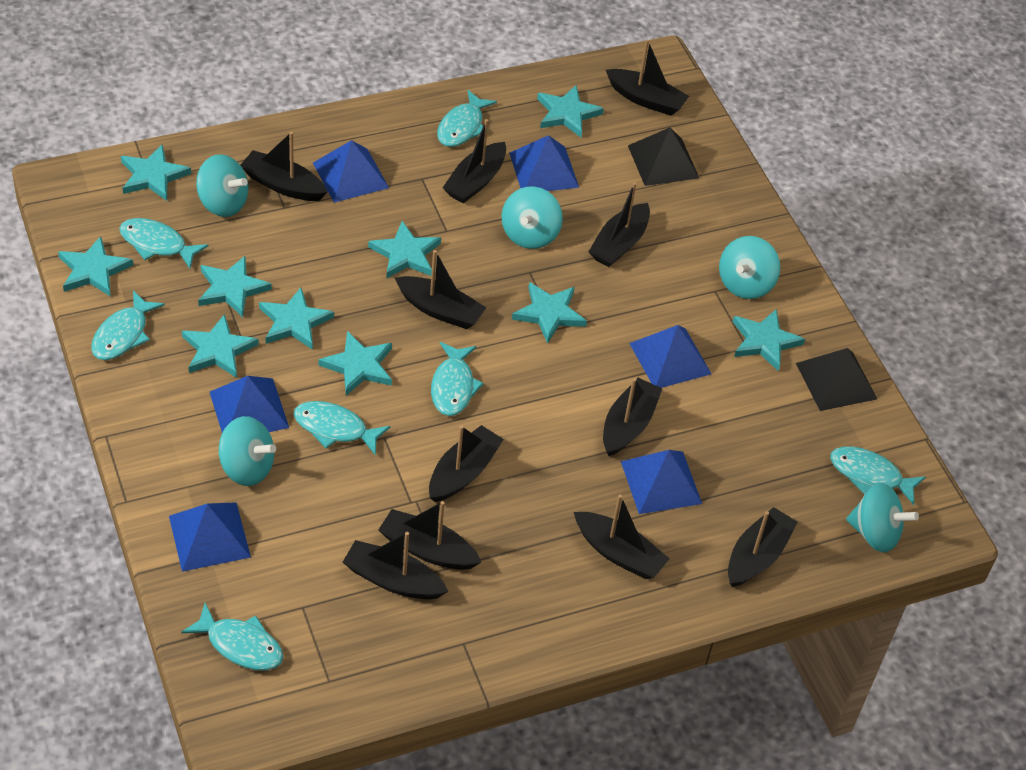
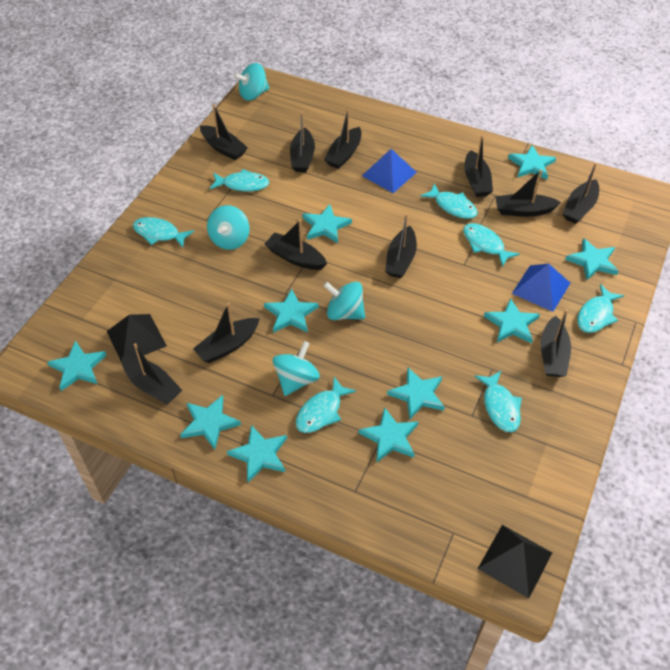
blue pyramid: 6 -> 2
turquoise spinning top: 5 -> 4

